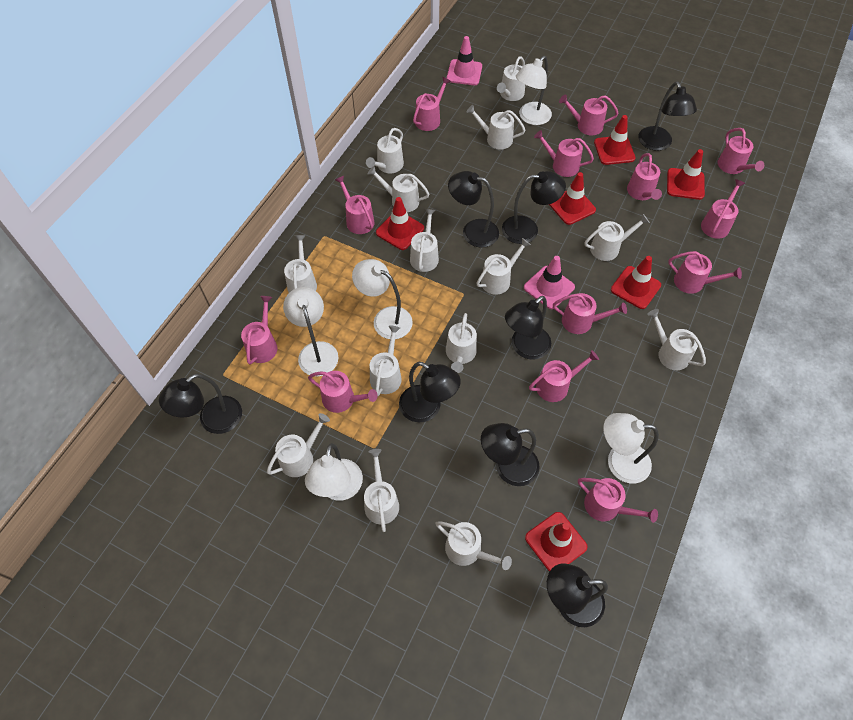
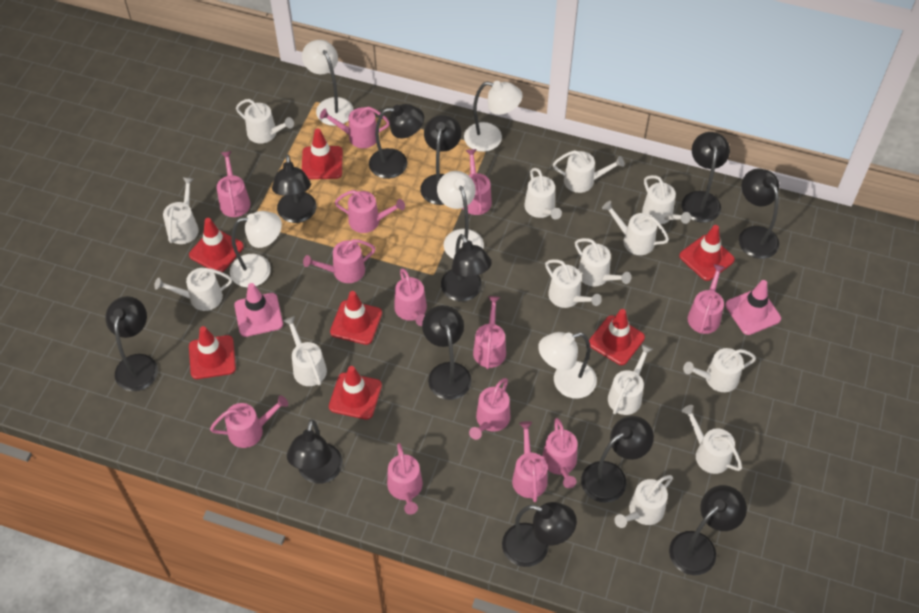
black lamp: 8 -> 12
red traffic cone: 6 -> 7

